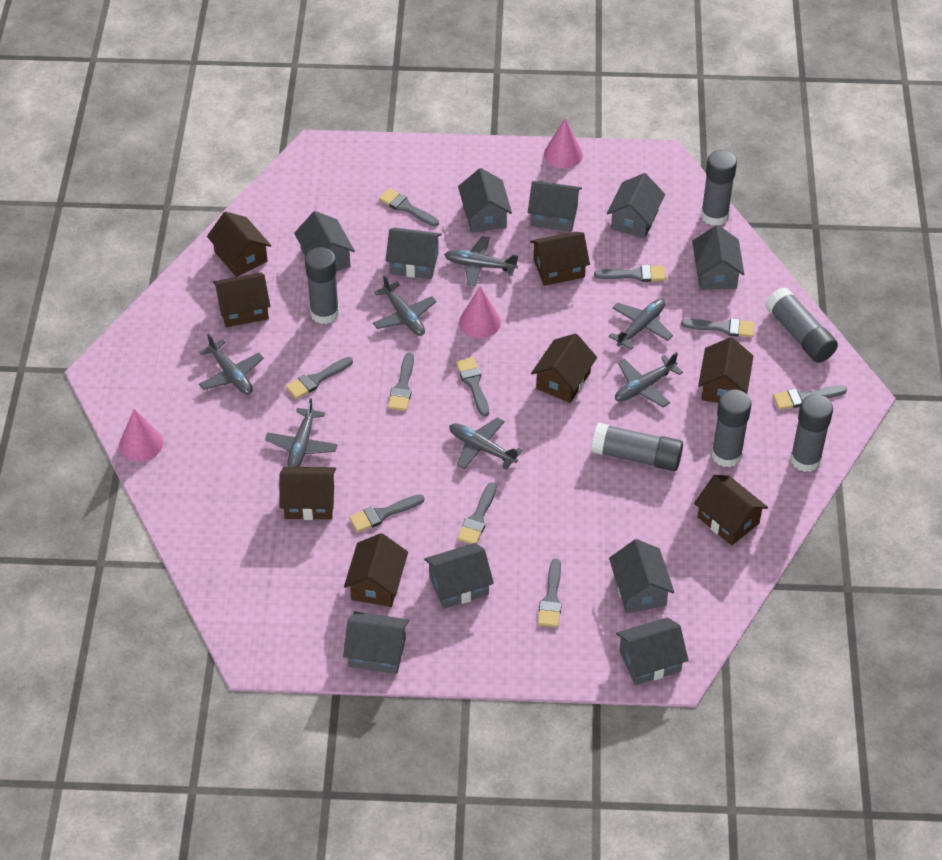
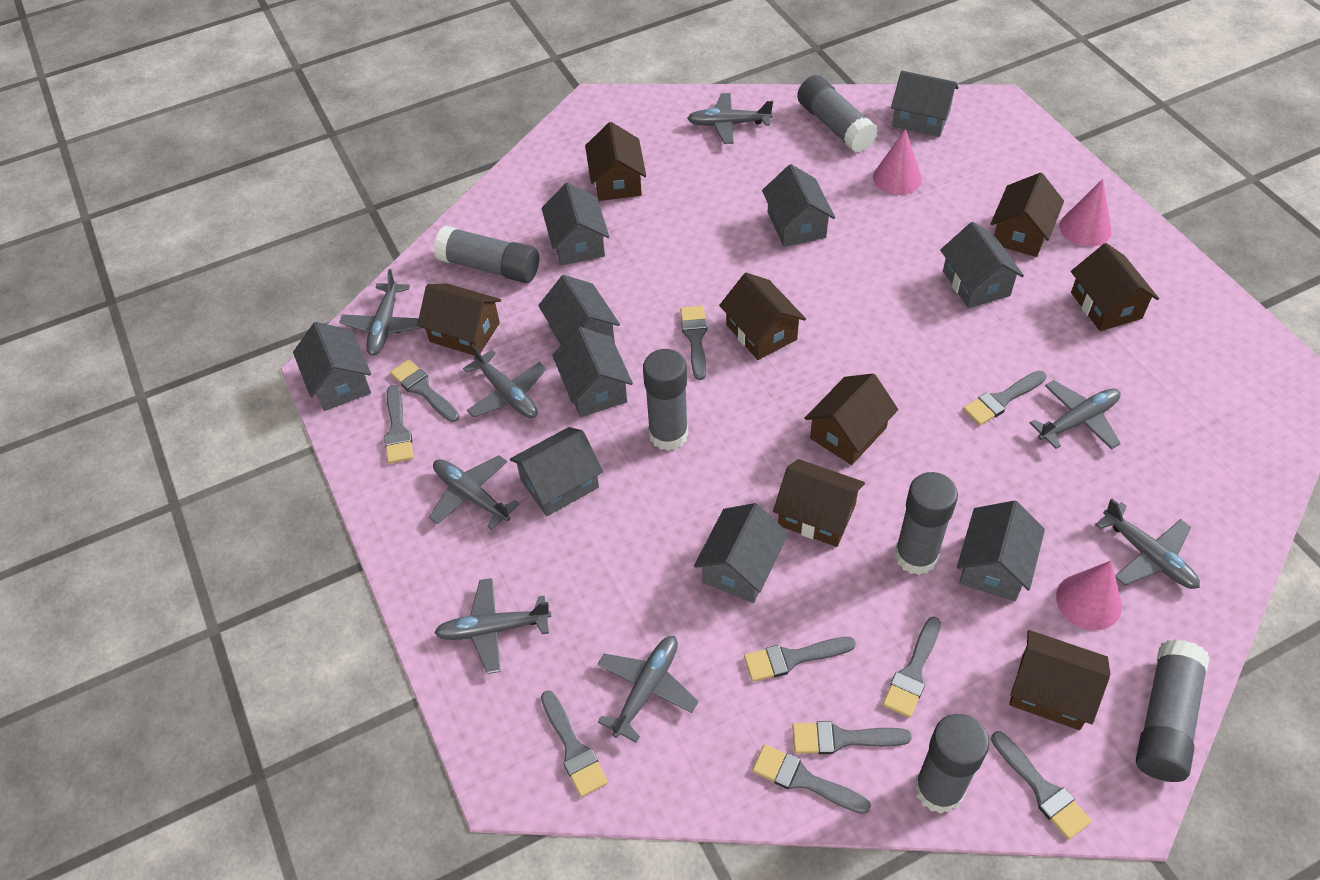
grey plane: 7 -> 8

